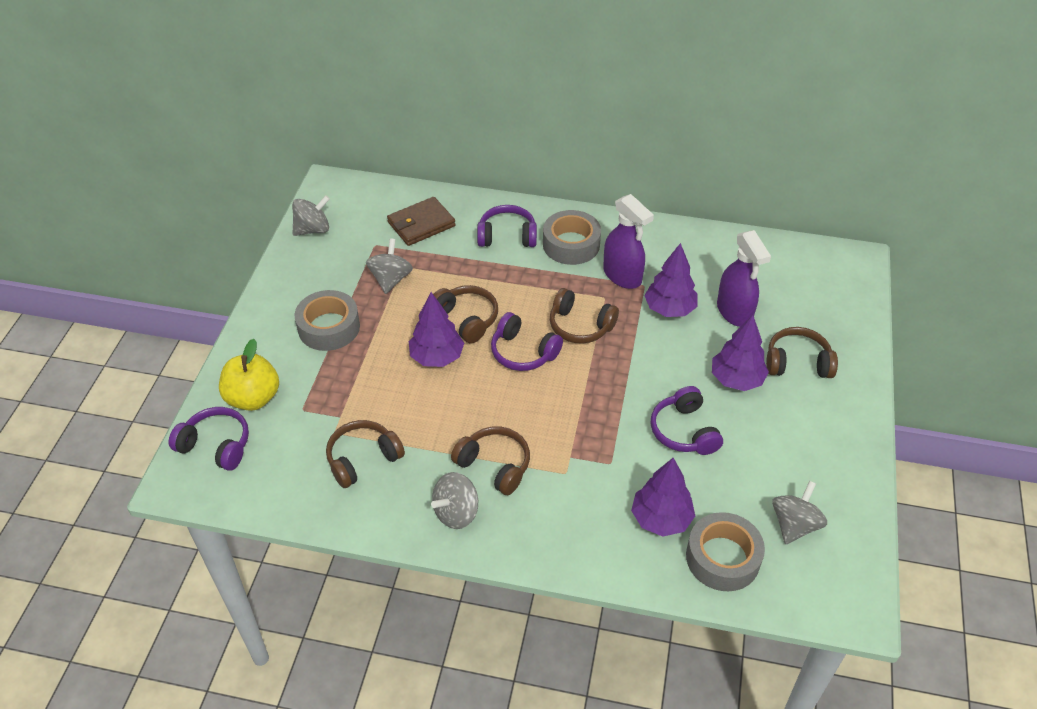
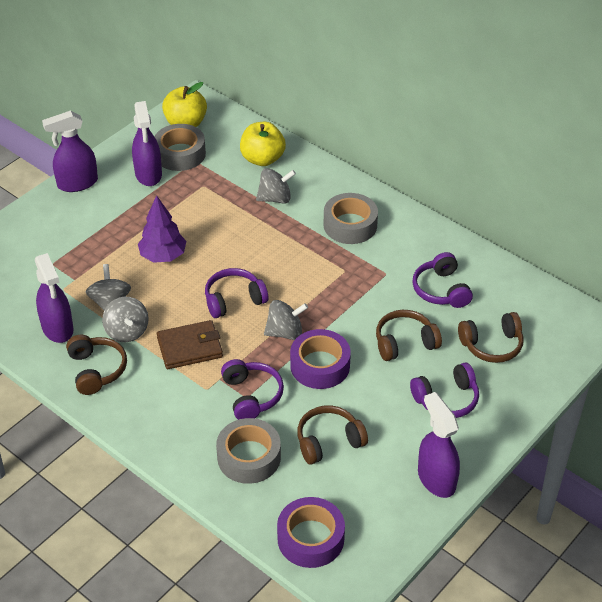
brown headphones: 5 -> 4
purple spray bottle: 2 -> 4
purple tape: 0 -> 2
purple tree: 4 -> 1
yellow apple: 1 -> 2

